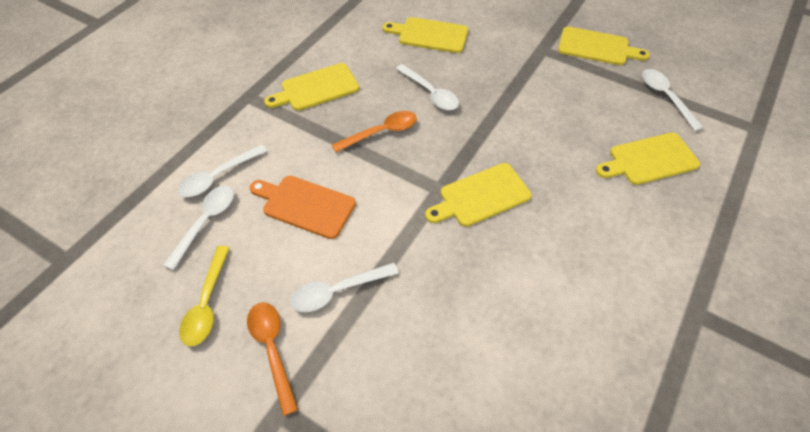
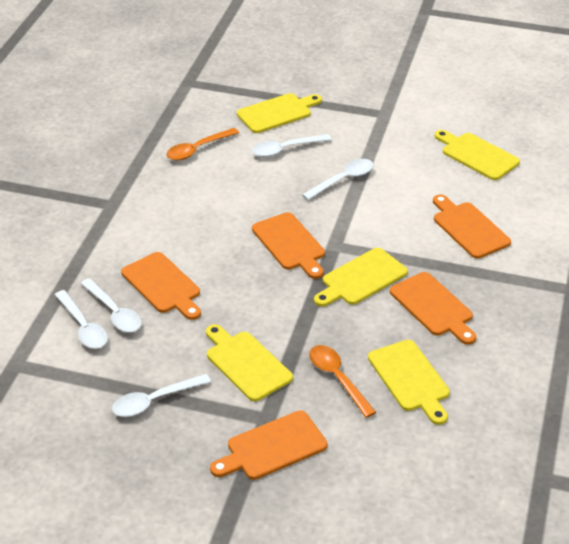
orange cutting board: 1 -> 5
yellow spoon: 1 -> 0

